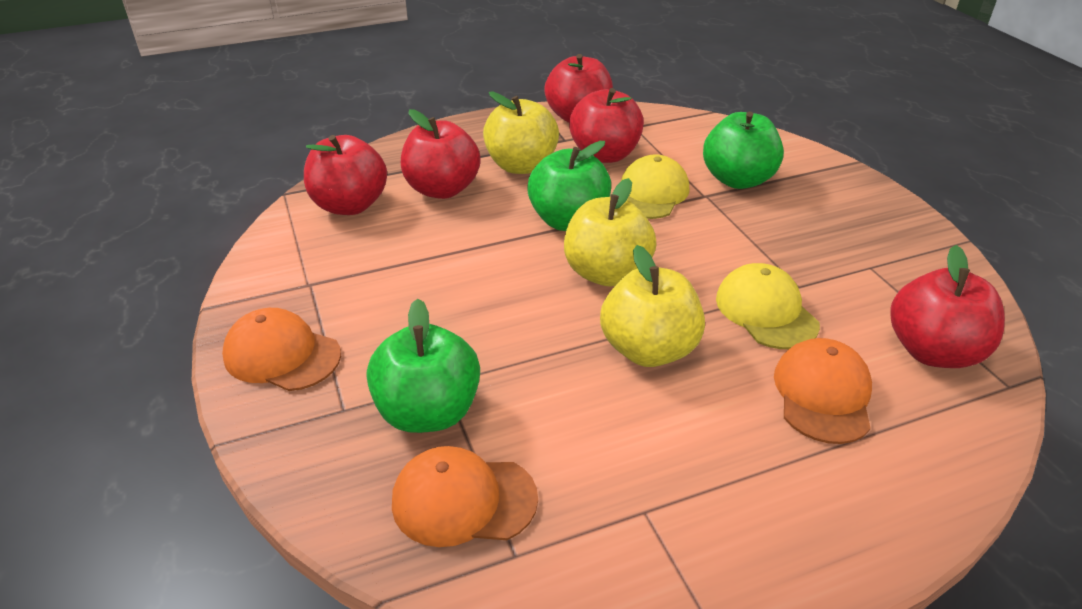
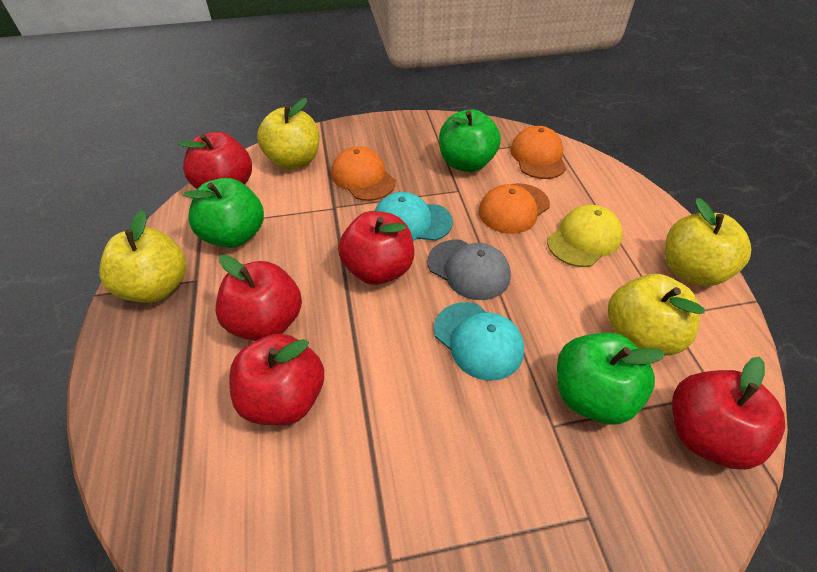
grey cap: 0 -> 1
turquoise cap: 0 -> 2
yellow apple: 3 -> 4
yellow cap: 2 -> 1

